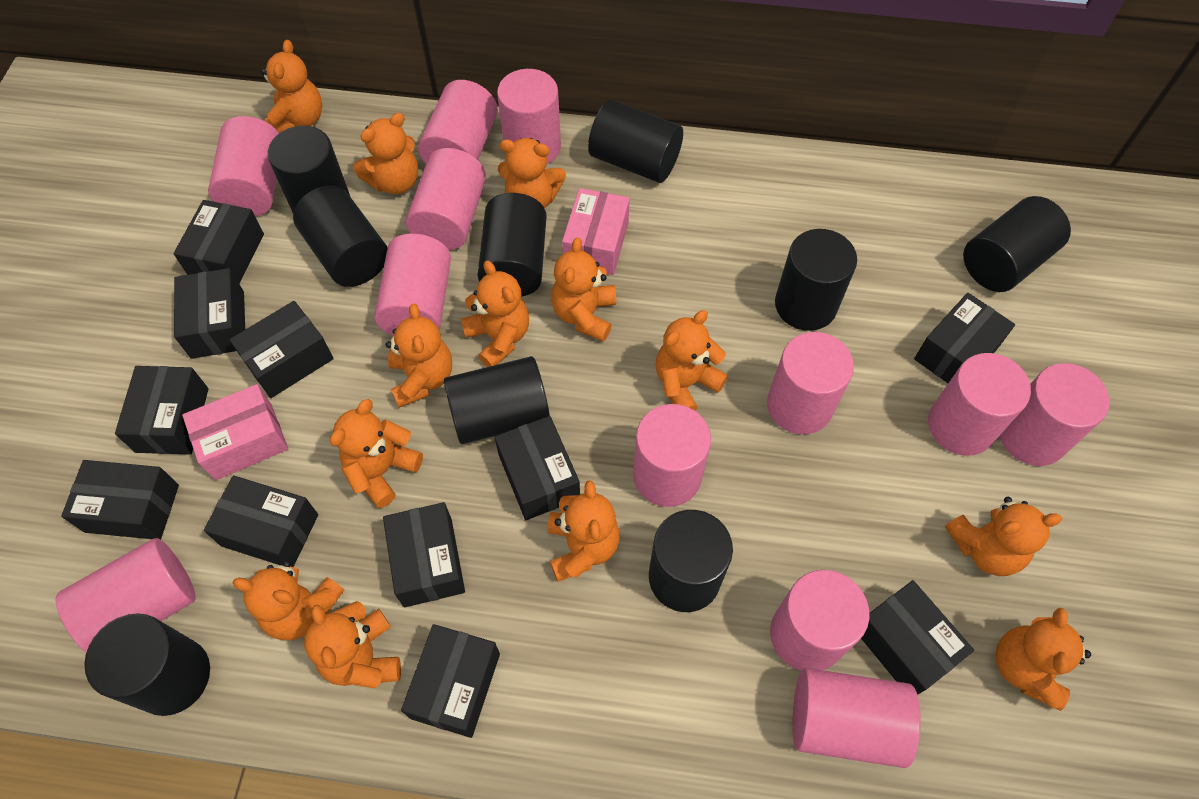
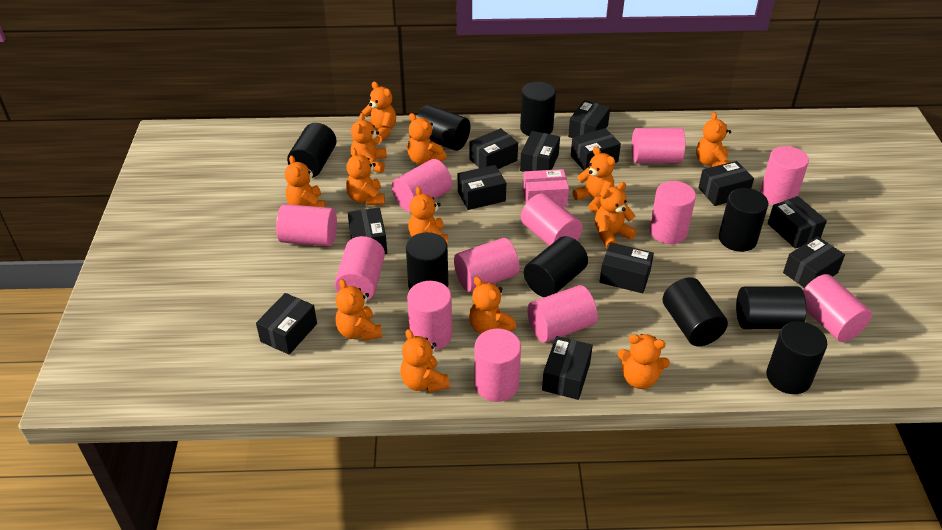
black box: 11 -> 12
pink box: 2 -> 1

